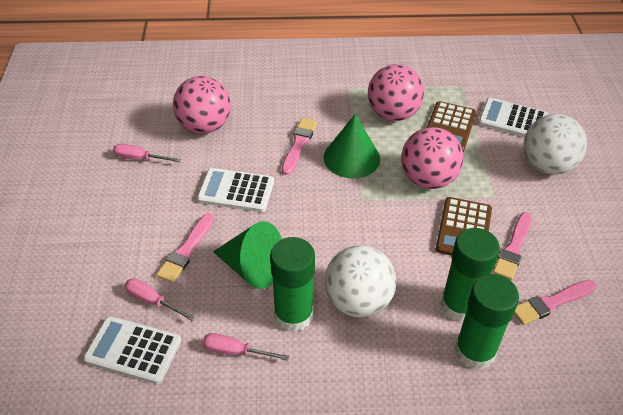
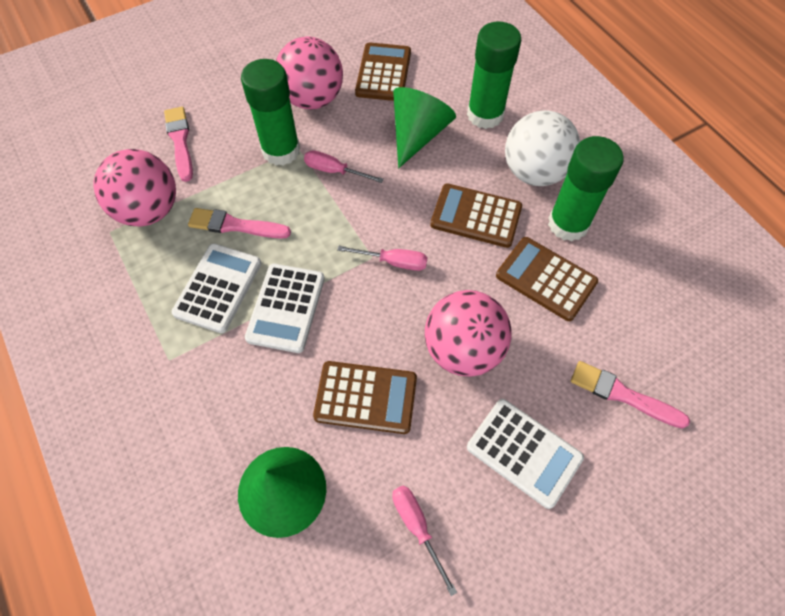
brown calculator: 2 -> 4
pink brush: 4 -> 3
white ball: 2 -> 1

